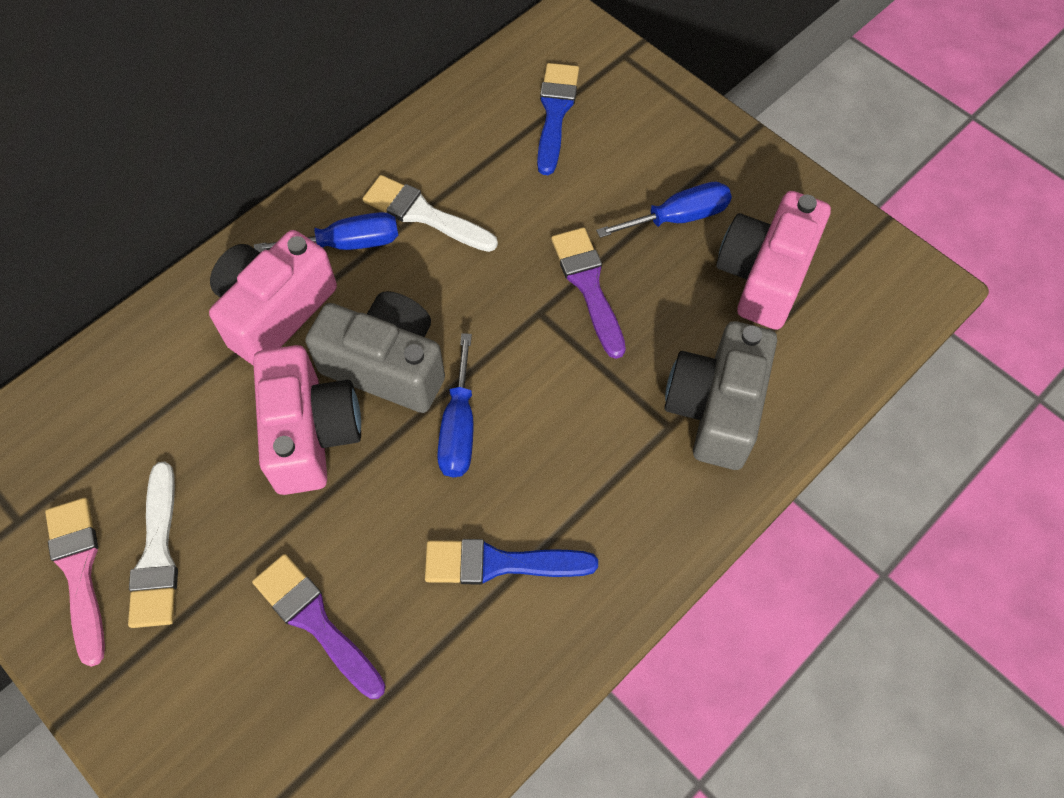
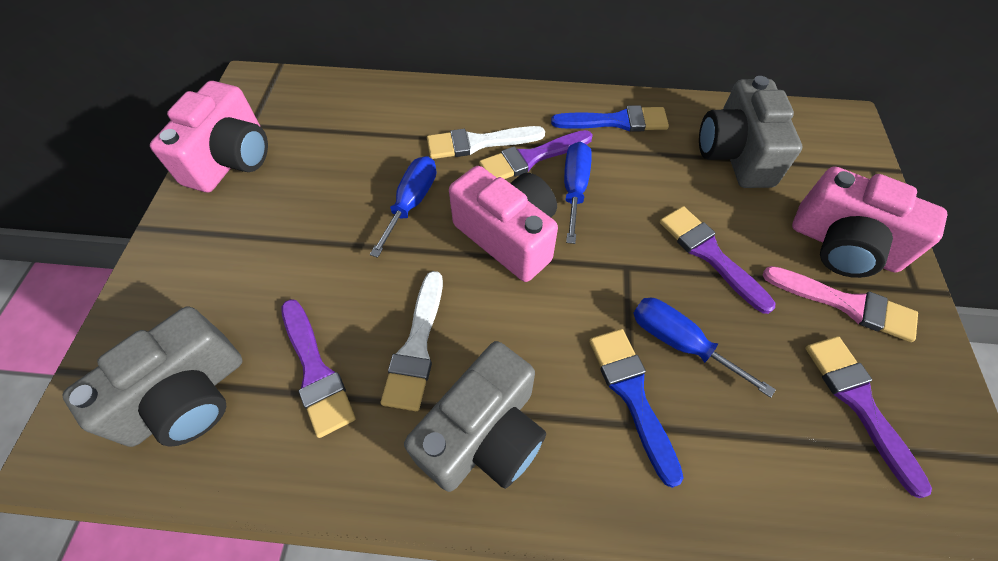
grey camera: 2 -> 3
purple brush: 2 -> 4

